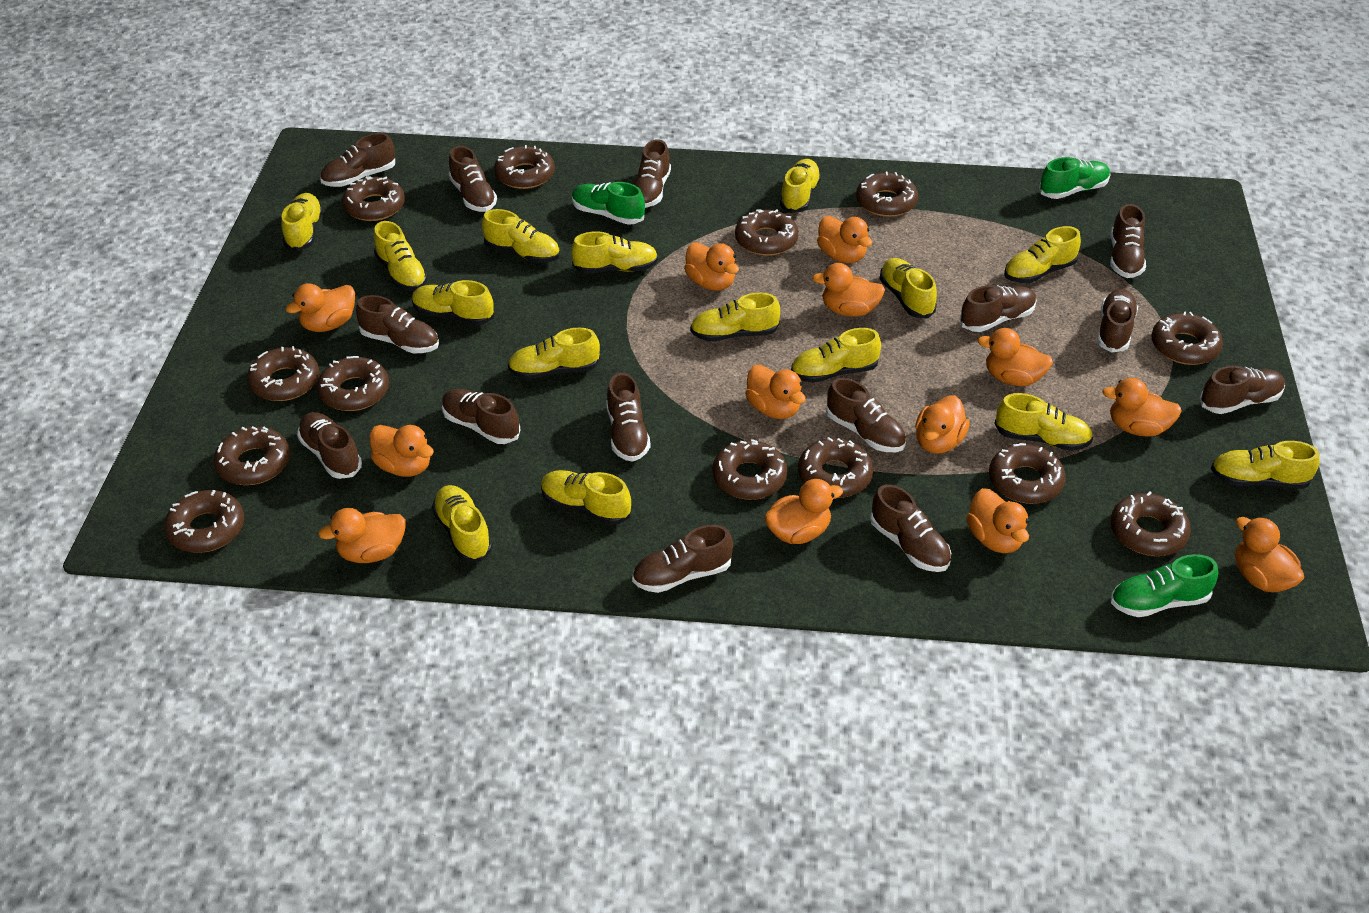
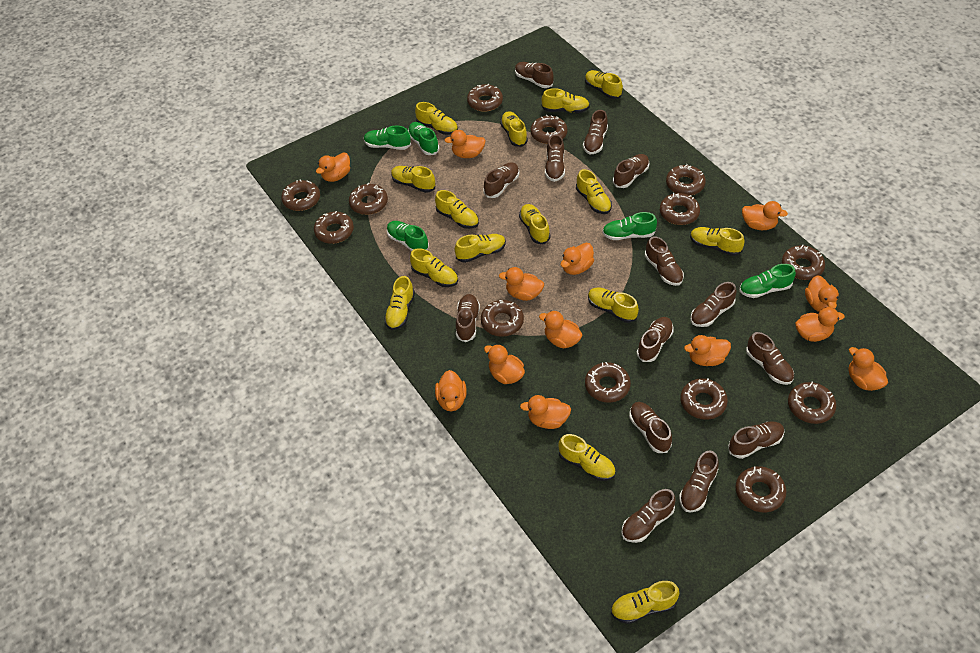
green shoe: 3 -> 5

